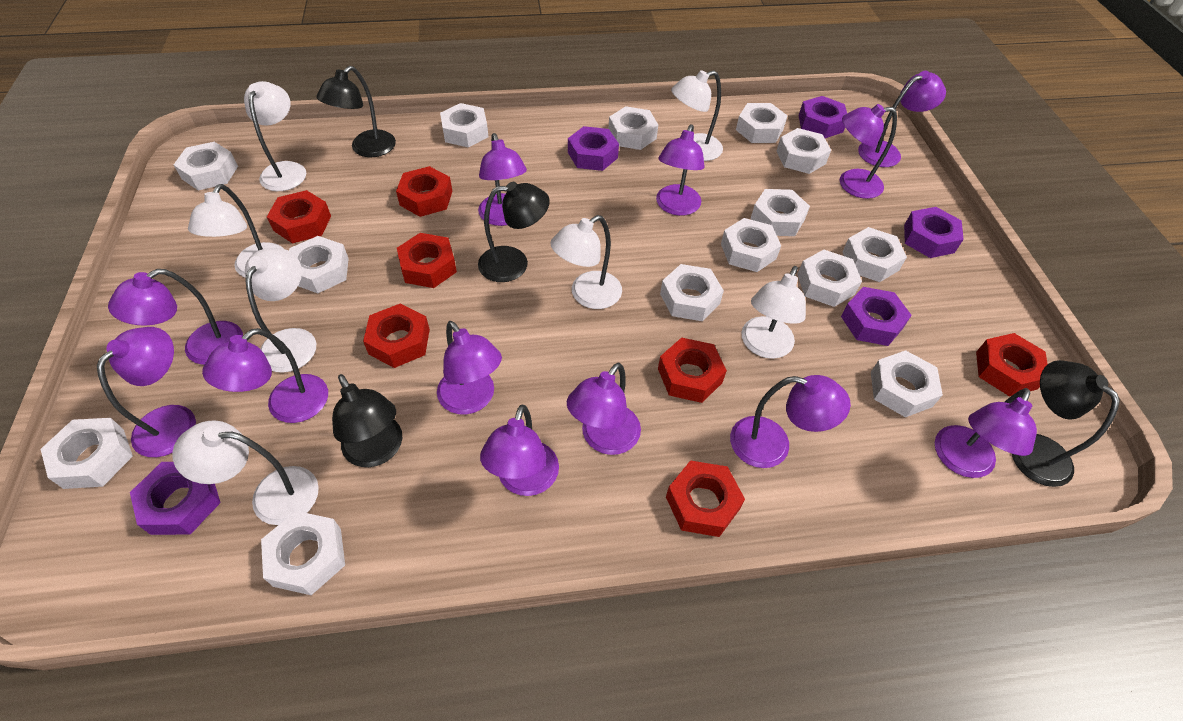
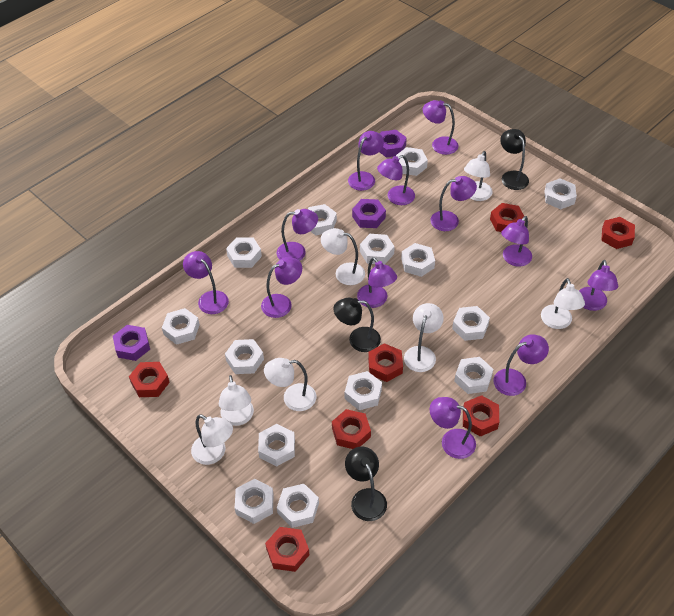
black lamp: 4 -> 3
purple nut: 5 -> 3

